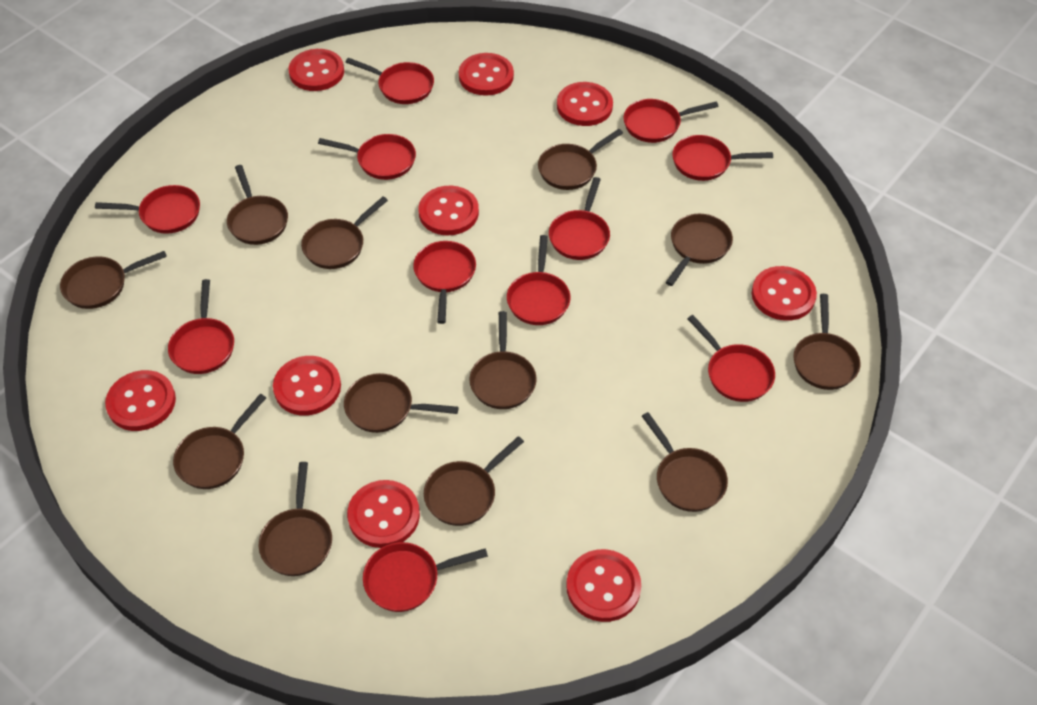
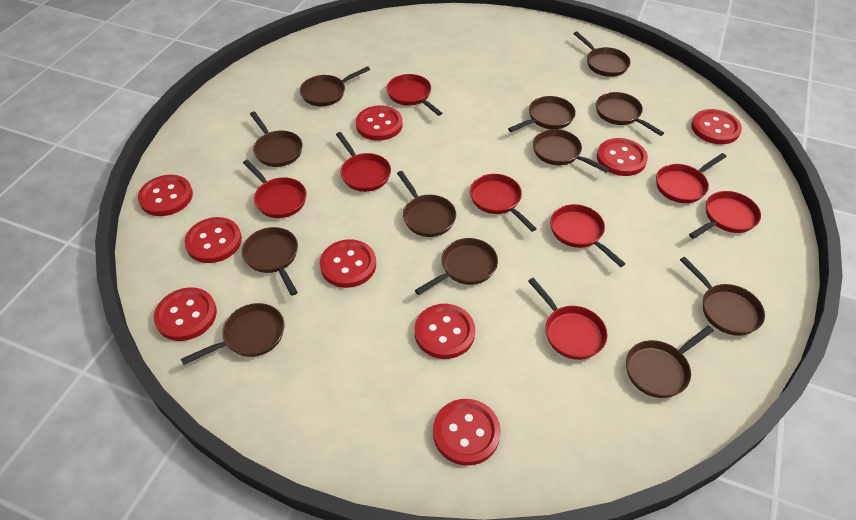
red pan: 11 -> 8

